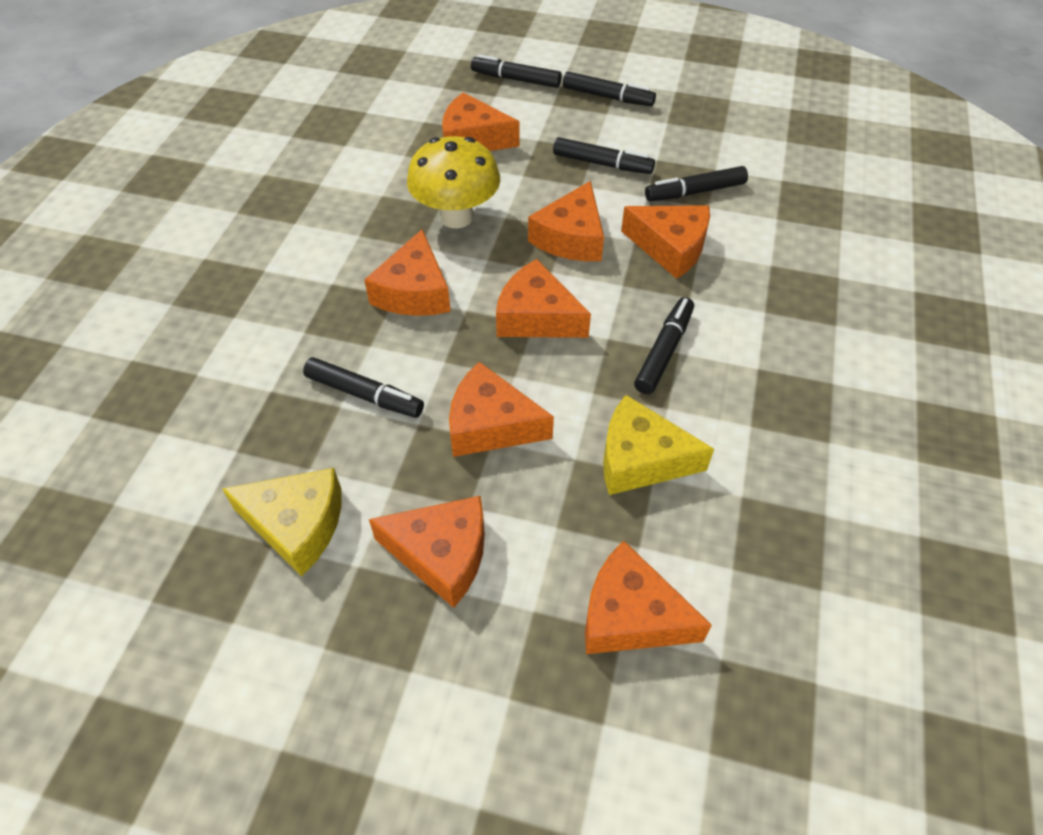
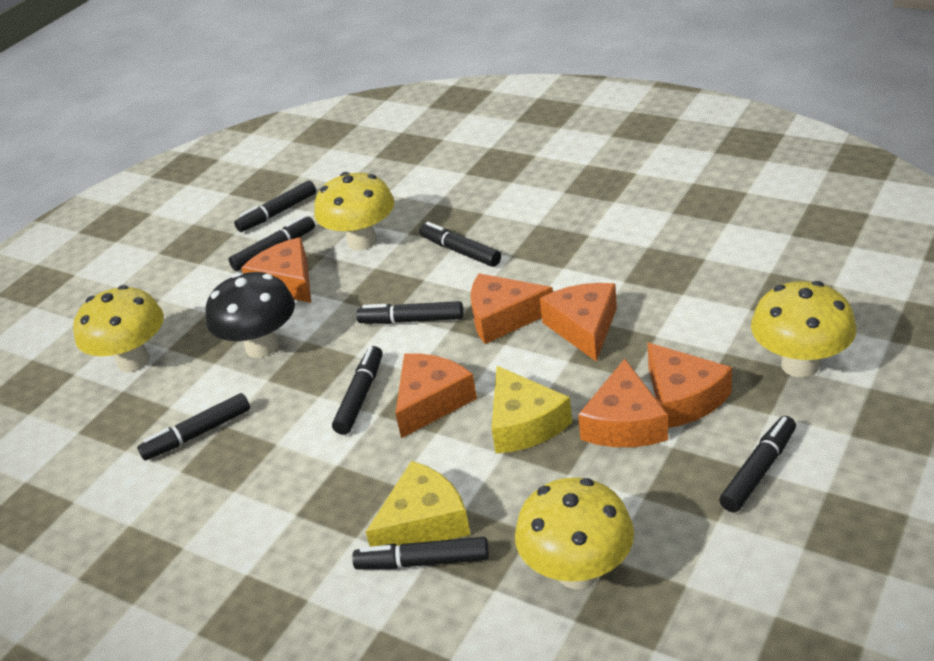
black marker: 6 -> 8
black mushroom: 0 -> 1
orange cheese: 8 -> 6
yellow mushroom: 1 -> 4

